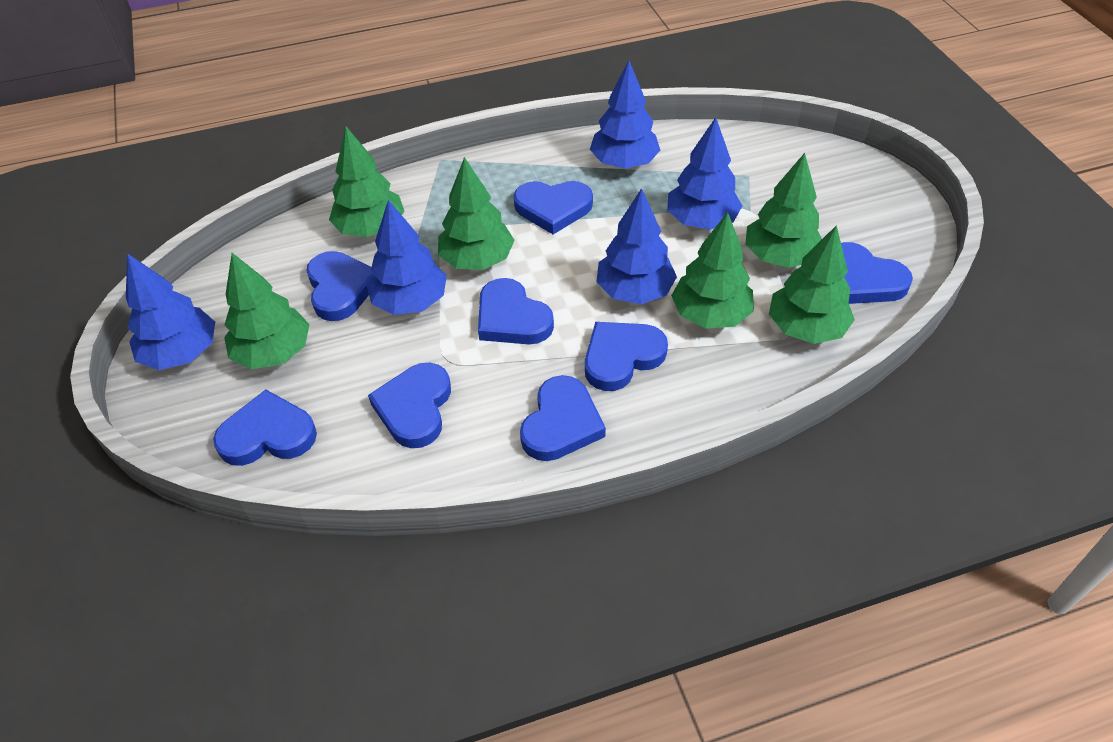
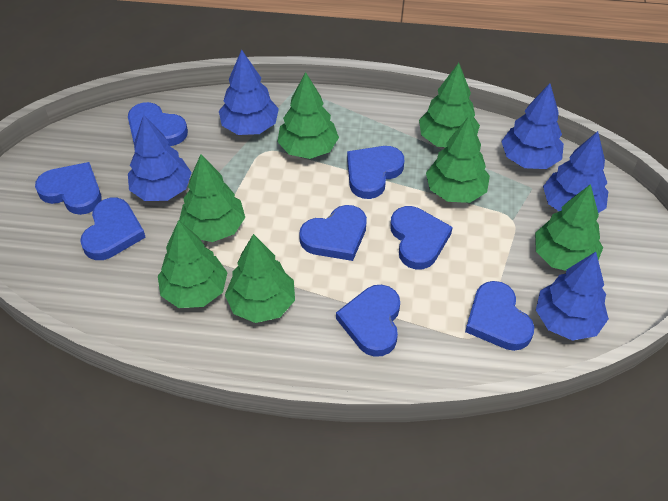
green tree: 6 -> 7

